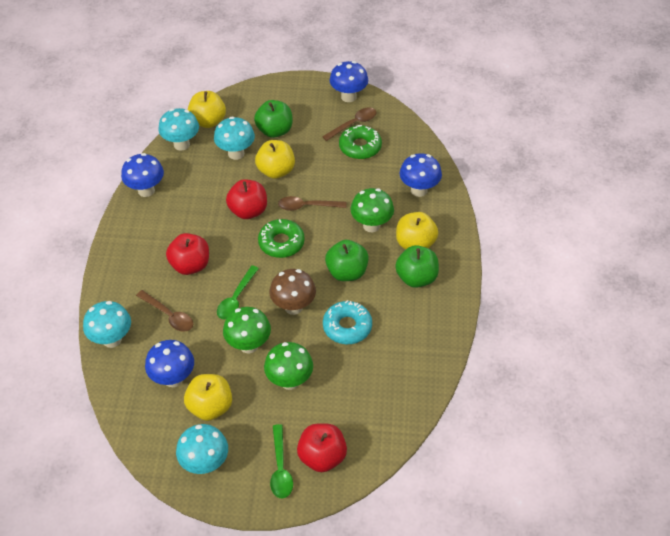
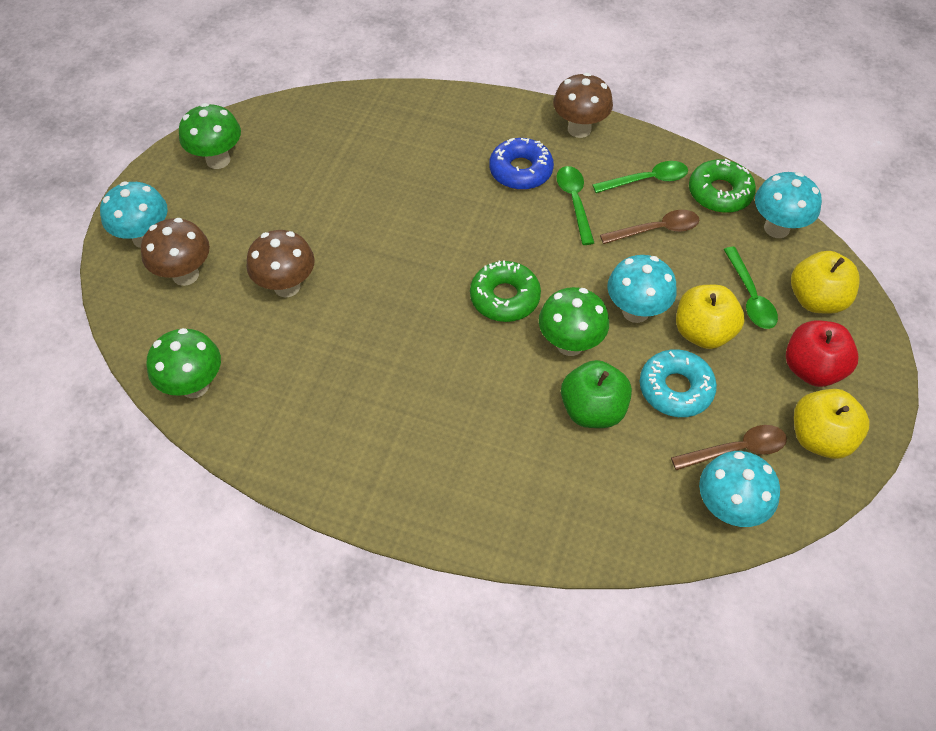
blue donut: 0 -> 1
blue mushroom: 4 -> 0
brown mushroom: 1 -> 3
brown spoon: 3 -> 2
green apple: 3 -> 1
green spoon: 2 -> 3
red apple: 3 -> 1
yellow apple: 4 -> 3

